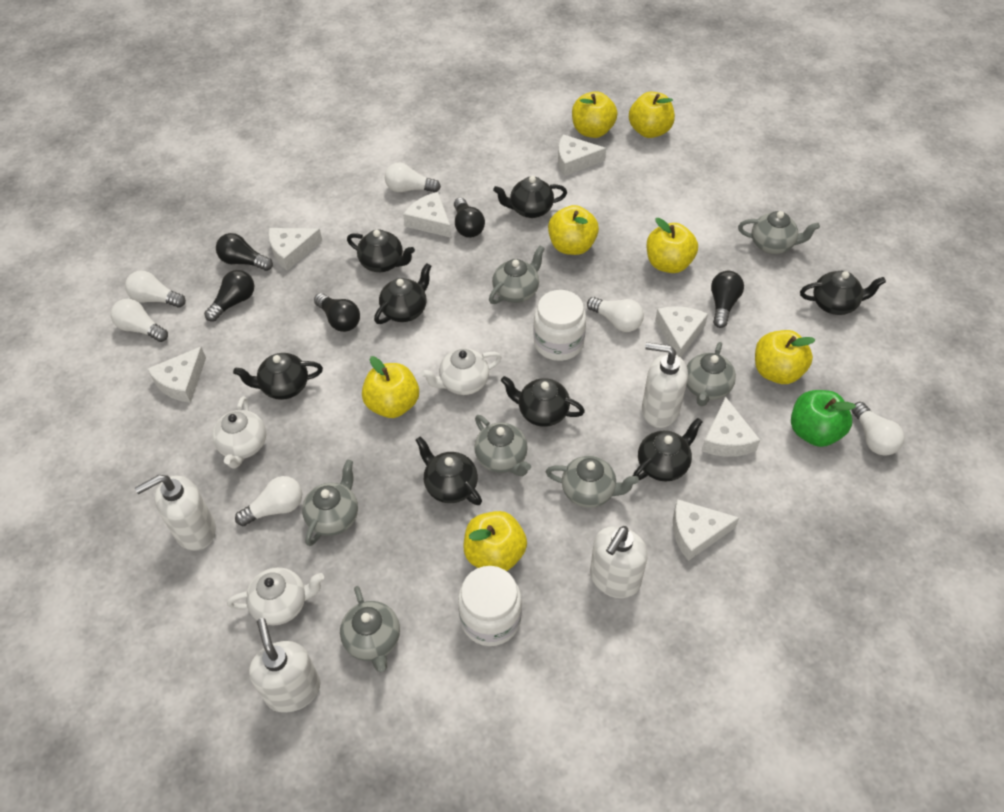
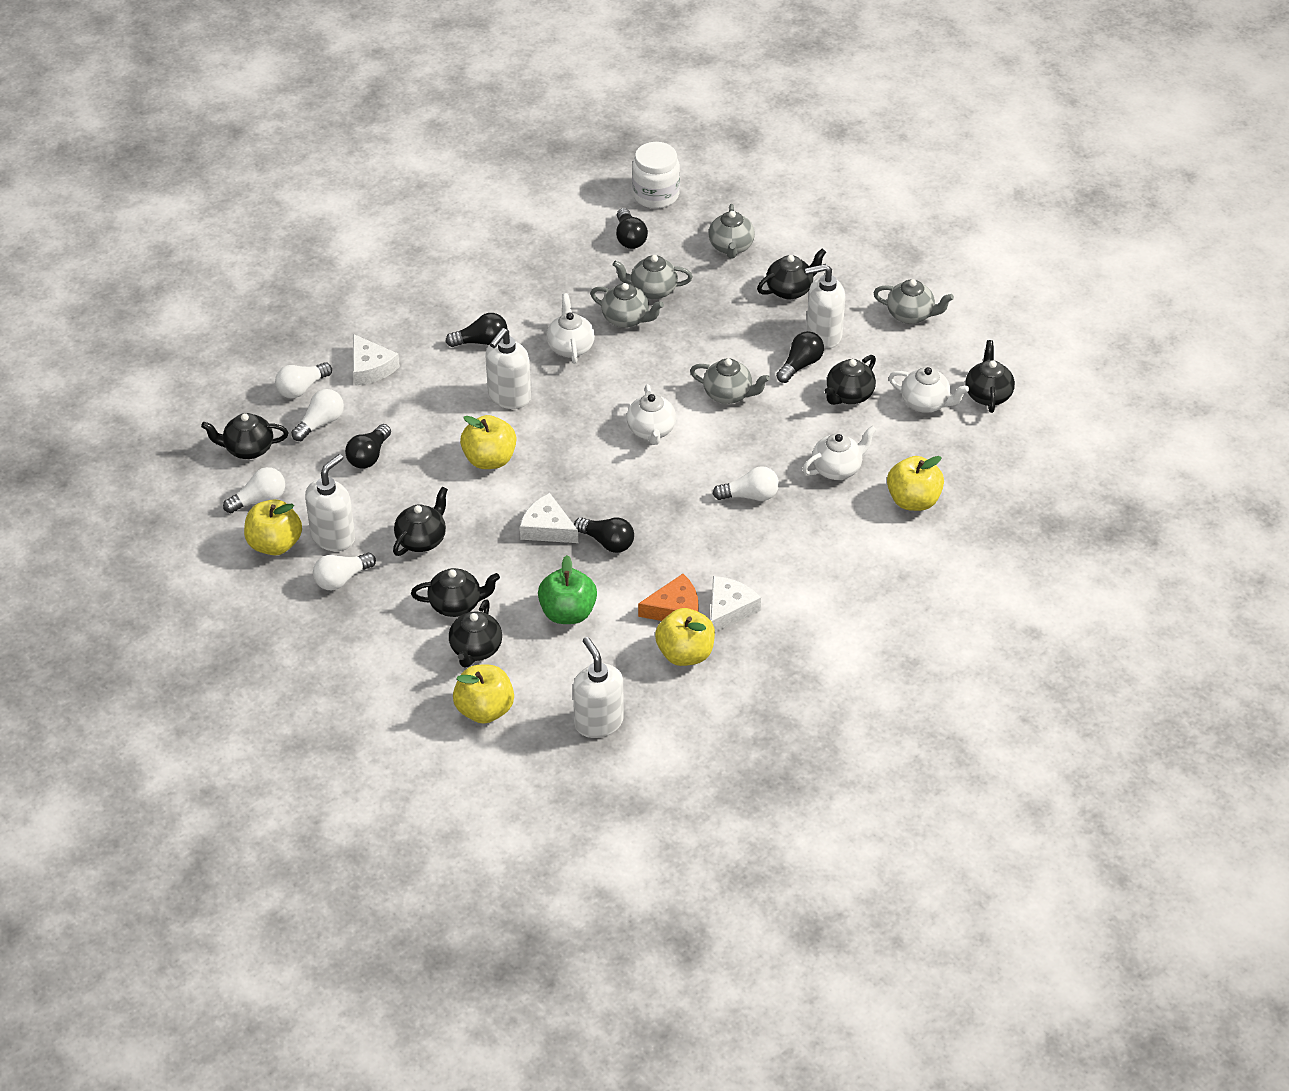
black teapot: 8 -> 7
grey teapot: 7 -> 5
orange cheese: 0 -> 1
white cheese: 7 -> 3
white jar: 2 -> 1
white light bulb: 6 -> 5
white teapot: 3 -> 4
yellow apple: 7 -> 5

